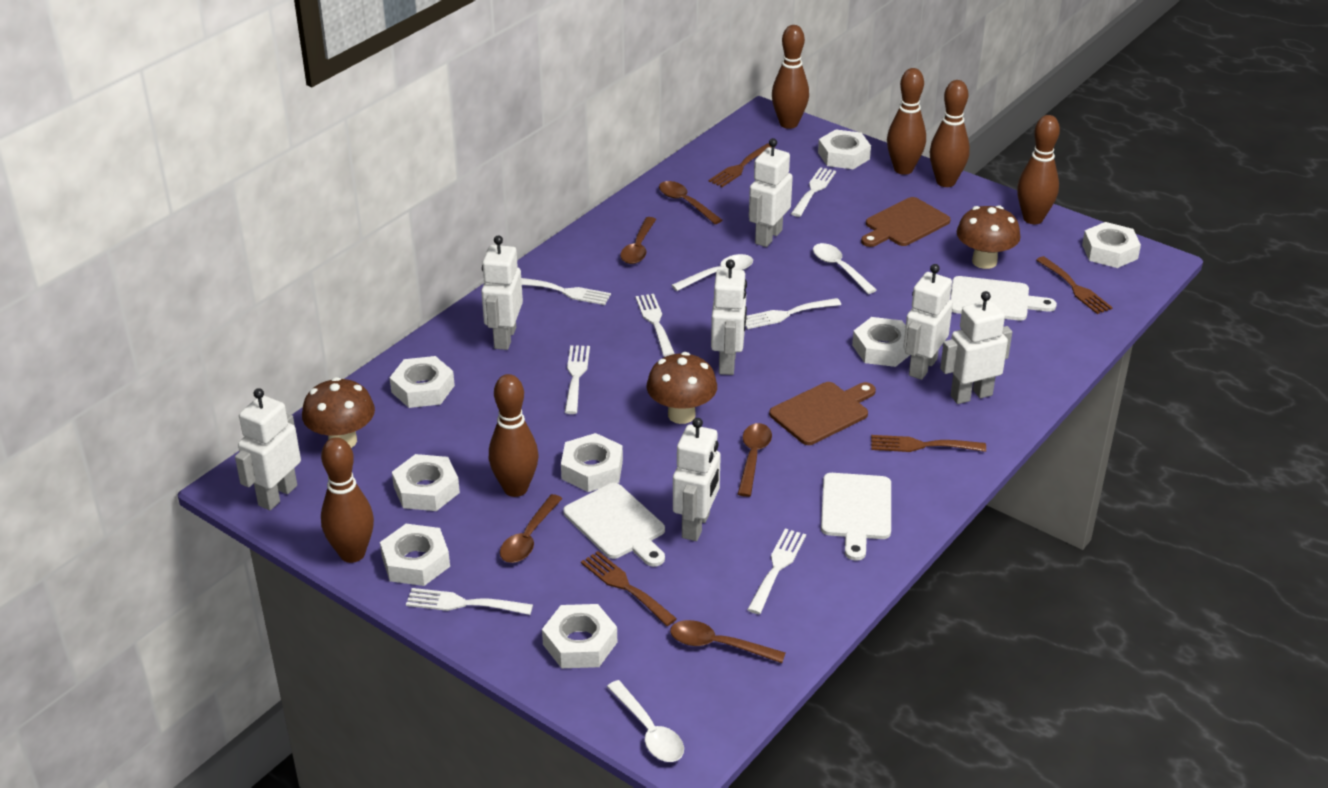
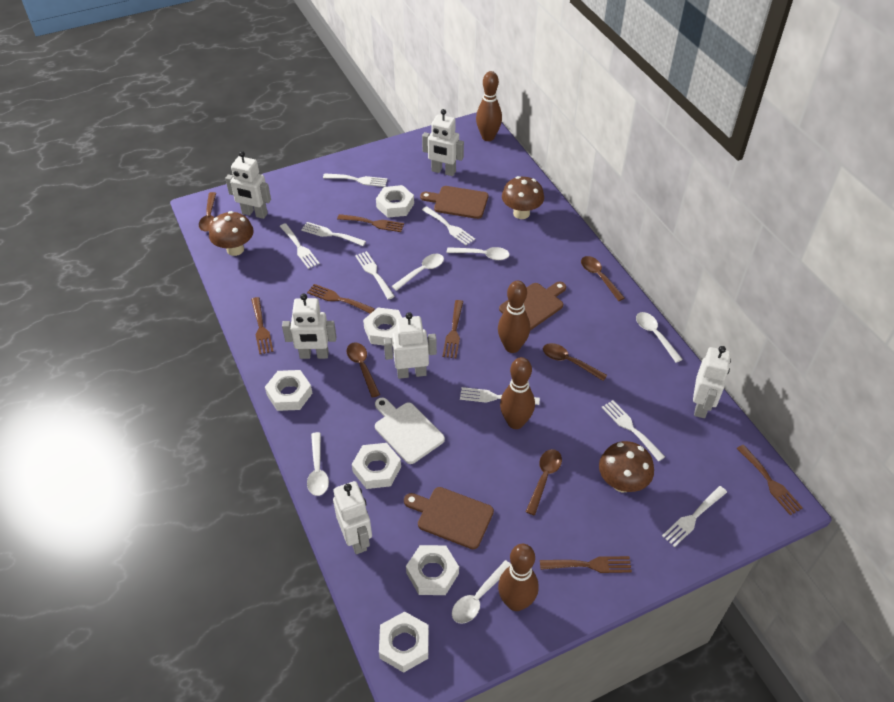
brown bowling pin: 6 -> 4
brown cutting board: 2 -> 3
brown fork: 4 -> 6
white cutting board: 3 -> 1
white fork: 7 -> 8
white nut: 8 -> 6
white robot: 7 -> 6
white spoon: 3 -> 5

